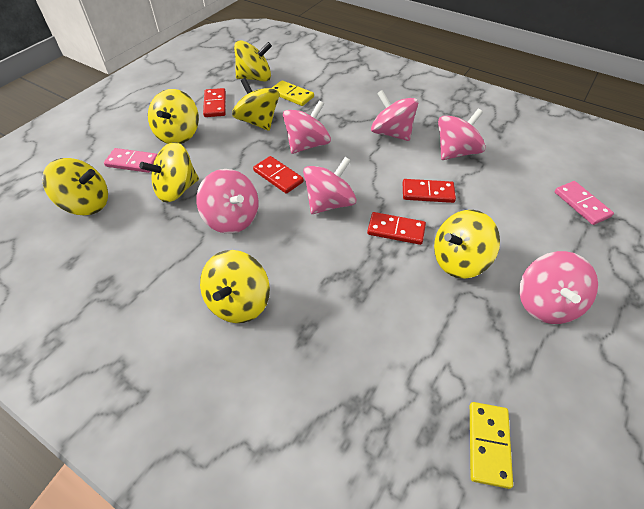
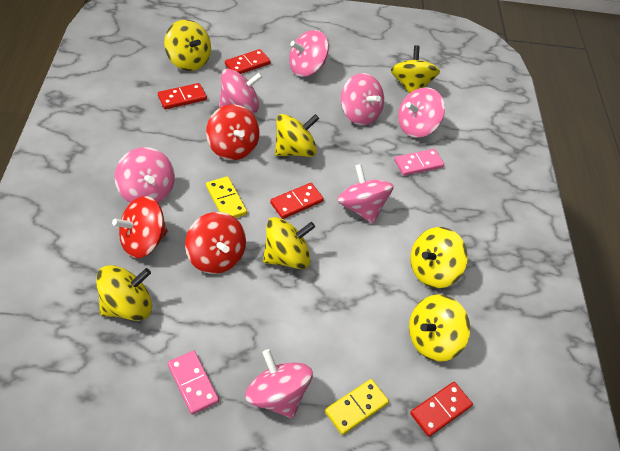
pink spinning top: 6 -> 7
red spinning top: 0 -> 3

